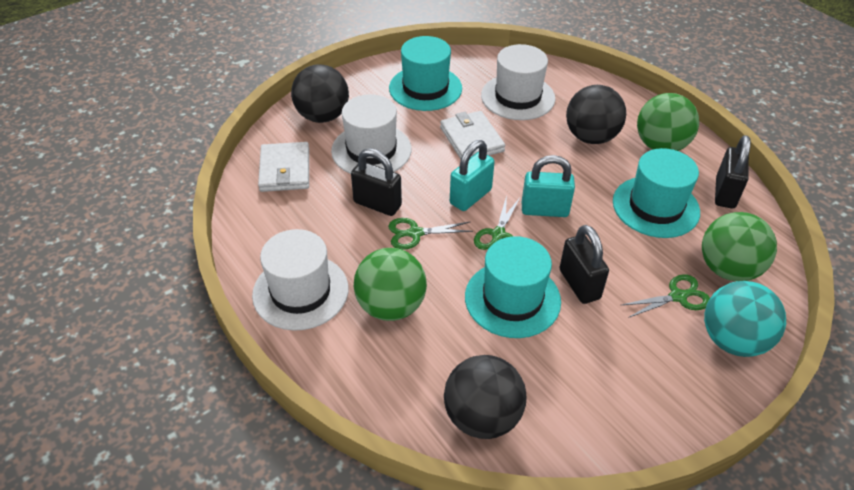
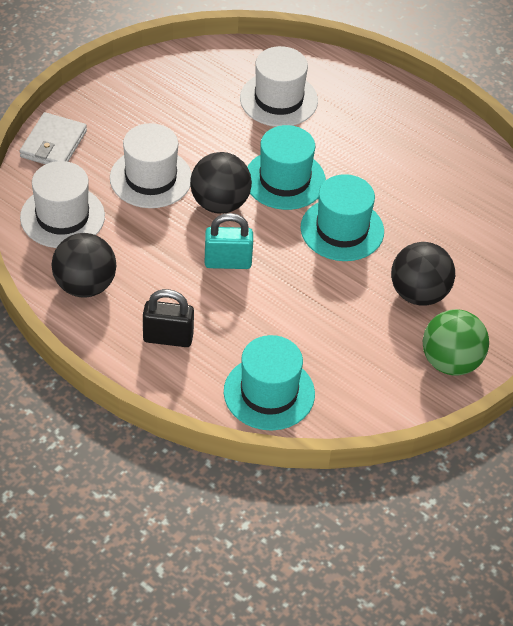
black padlock: 3 -> 1
green ball: 3 -> 1
green scissors: 3 -> 0
turquoise ball: 1 -> 0
turquoise padlock: 2 -> 1
white wallet: 2 -> 1

